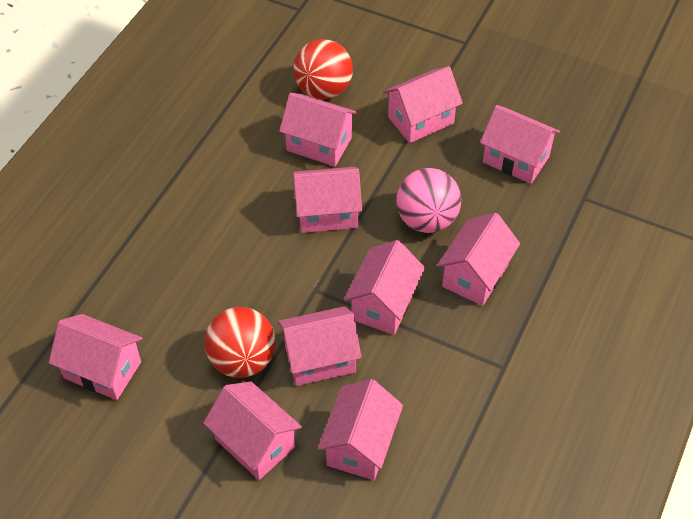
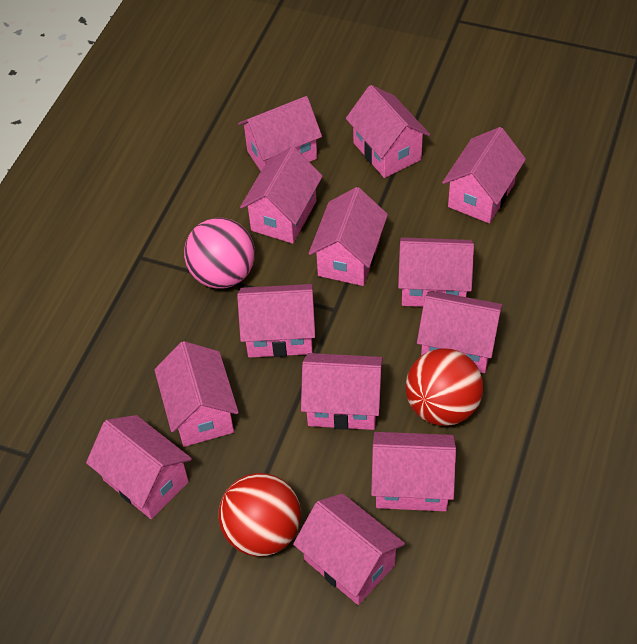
pink house: 10 -> 13

